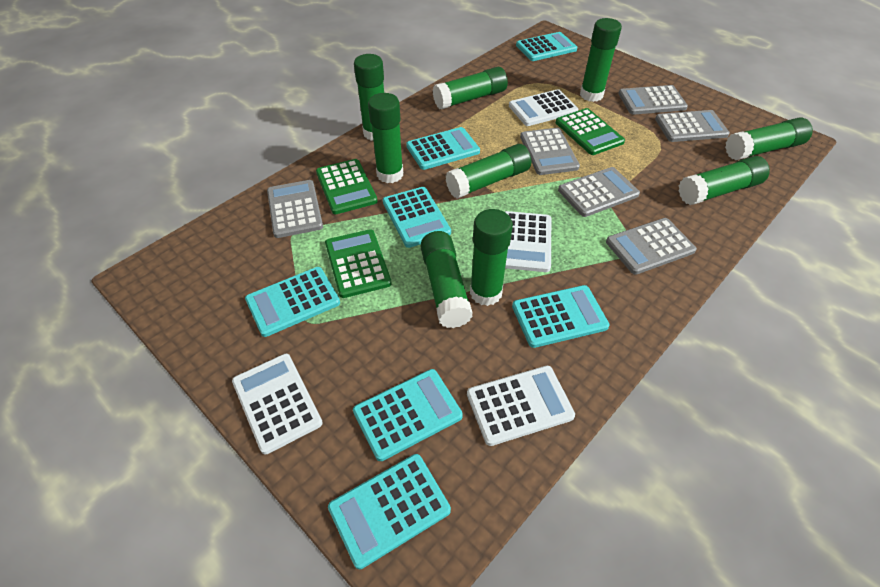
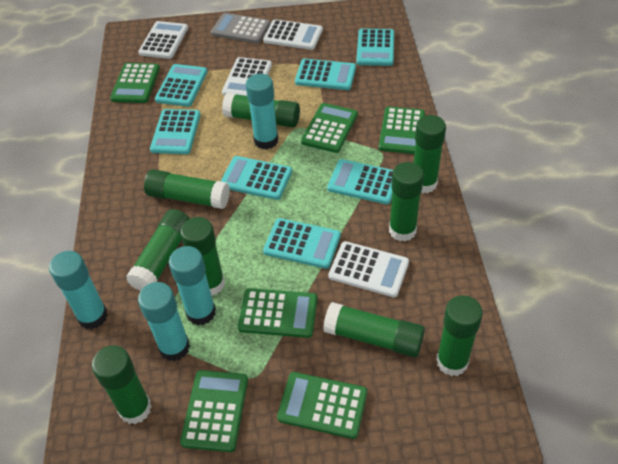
green calculator: 3 -> 6
grey calculator: 6 -> 1
turquoise glue stick: 0 -> 4

